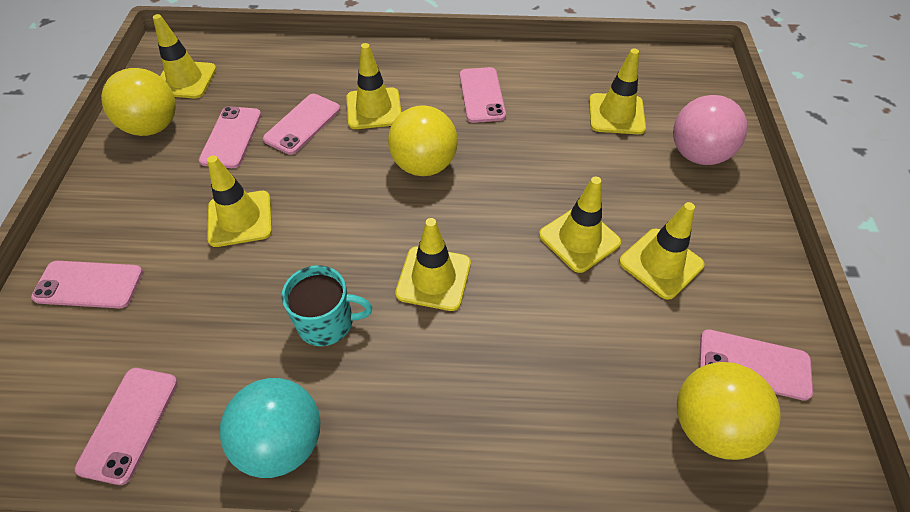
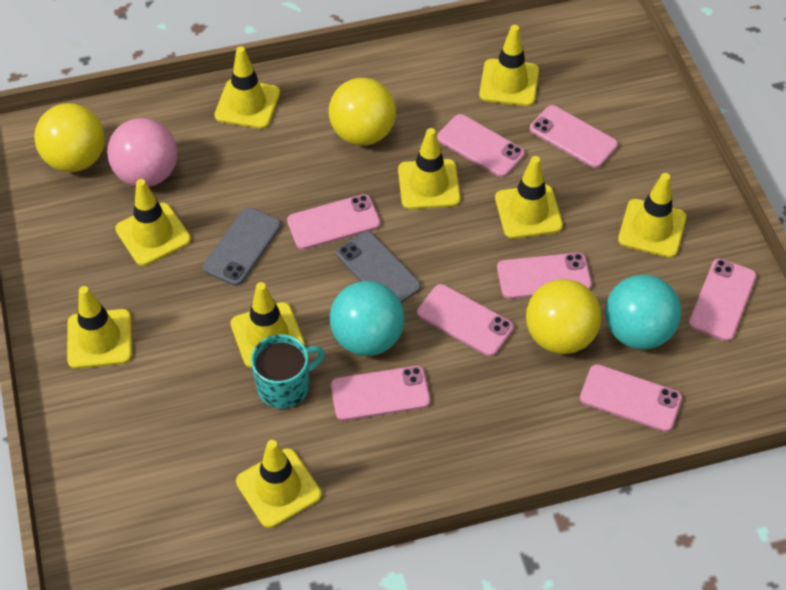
grey phone: 0 -> 2
pink phone: 6 -> 8
turquoise ball: 1 -> 2
yellow traffic cone: 7 -> 9

